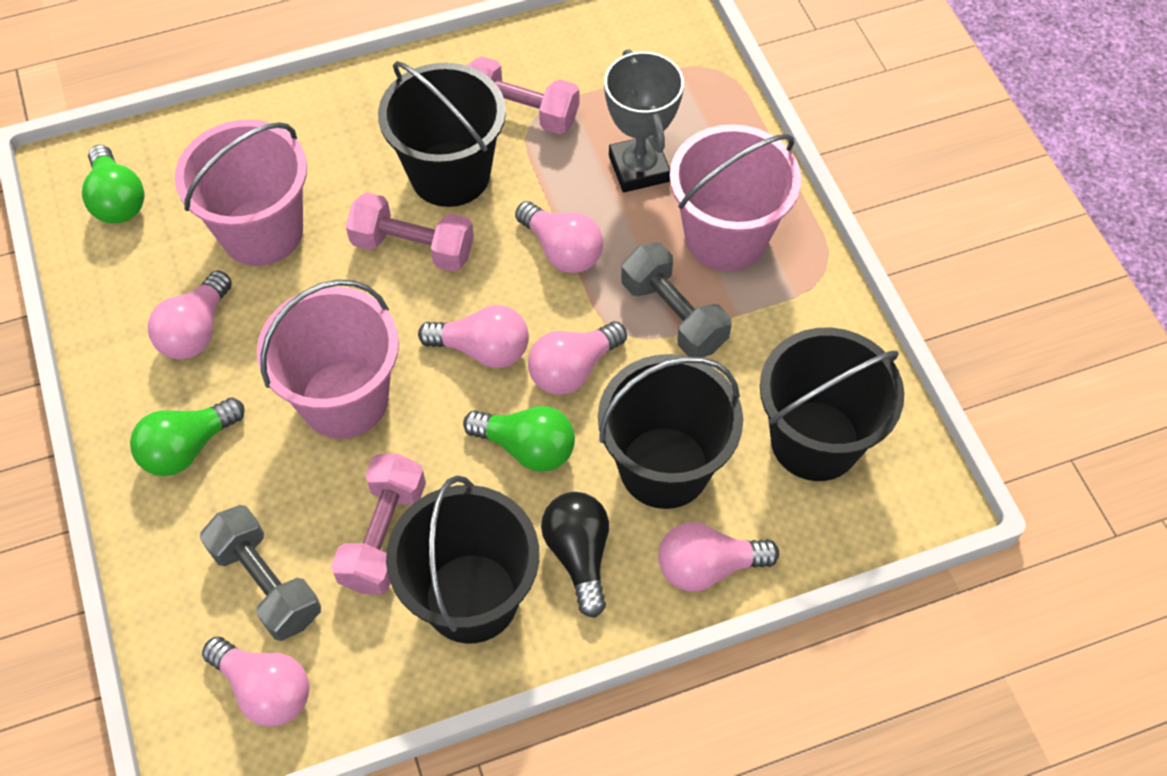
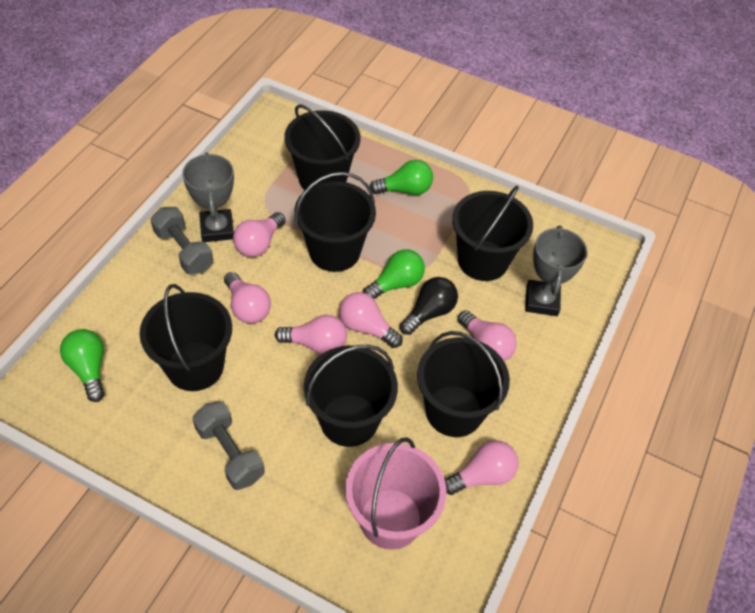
black bucket: 4 -> 6
grey trophy: 1 -> 2
pink bucket: 3 -> 1
pink dumbbell: 3 -> 0

